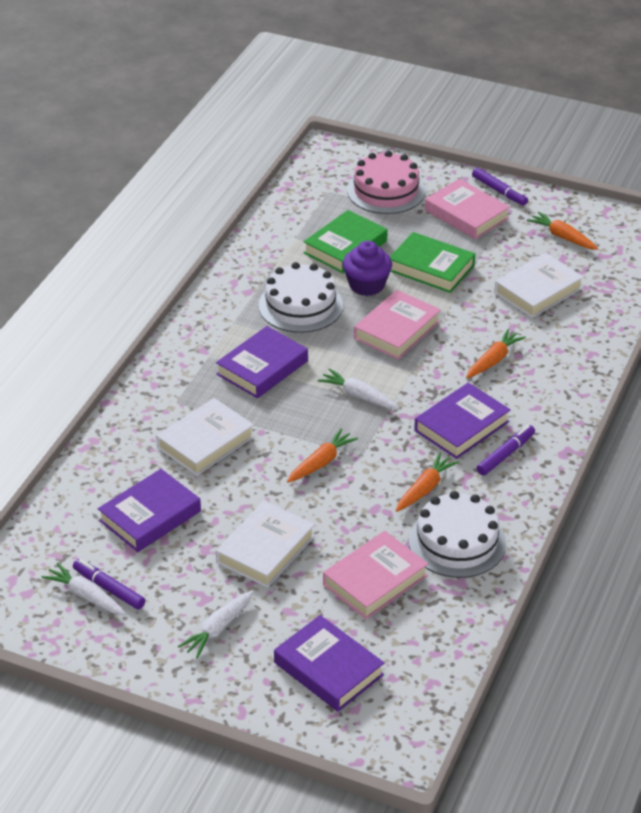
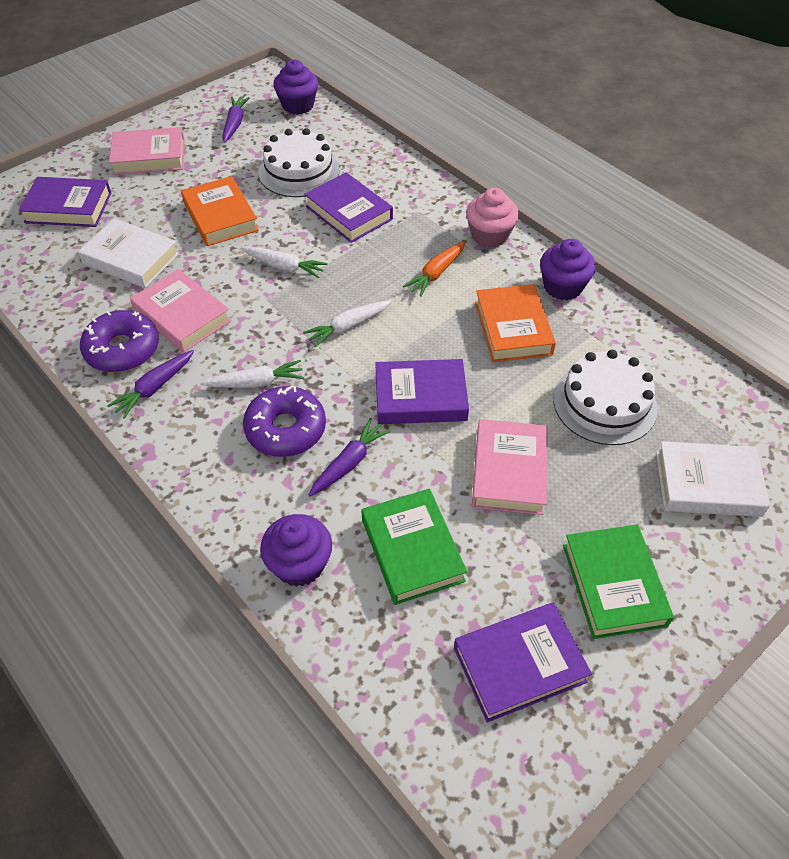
orange book: 0 -> 2
orange carrot: 4 -> 1
pink cake: 1 -> 0
pink cupcake: 0 -> 1
purple carrot: 0 -> 3
purple cupcake: 1 -> 3
purple donut: 0 -> 2
purple marker: 3 -> 0
white book: 3 -> 2

